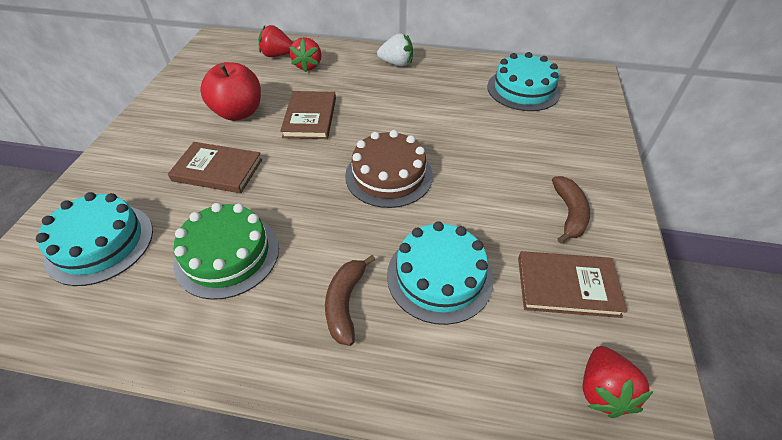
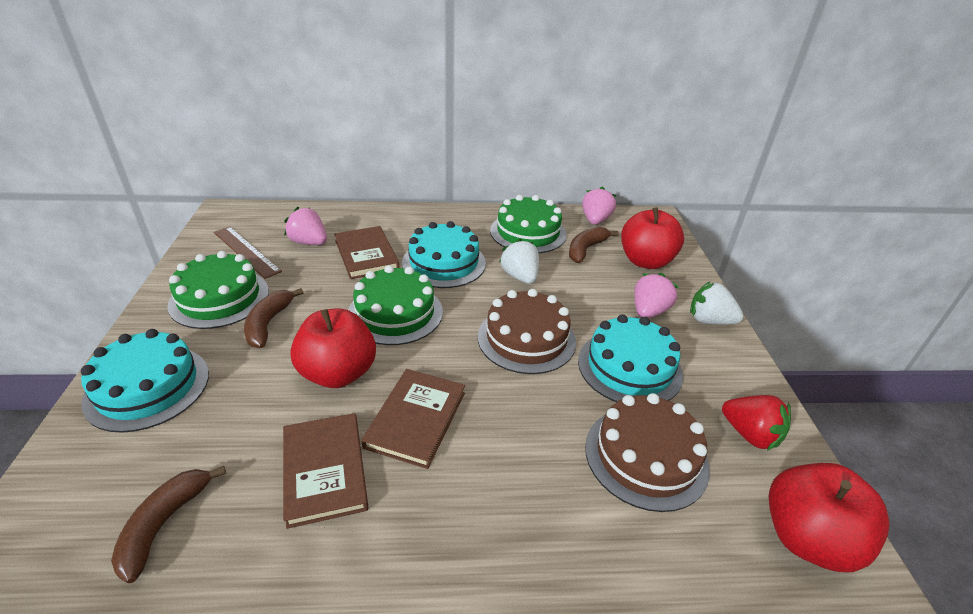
brown banana: 2 -> 3
brown cake: 1 -> 2
brown ruler: 0 -> 1
green cake: 1 -> 3
pink strawberry: 0 -> 3
red apple: 1 -> 3
red strawberry: 3 -> 1
white strawberry: 1 -> 2

